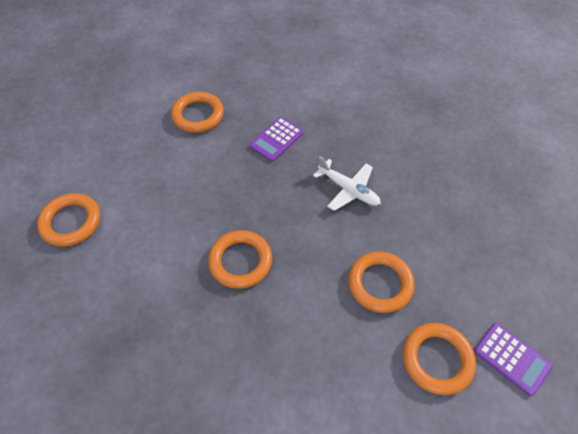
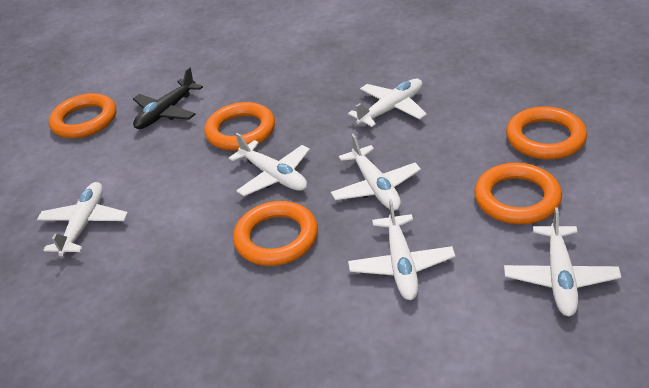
black plane: 0 -> 1
purple calculator: 2 -> 0
white plane: 1 -> 6

